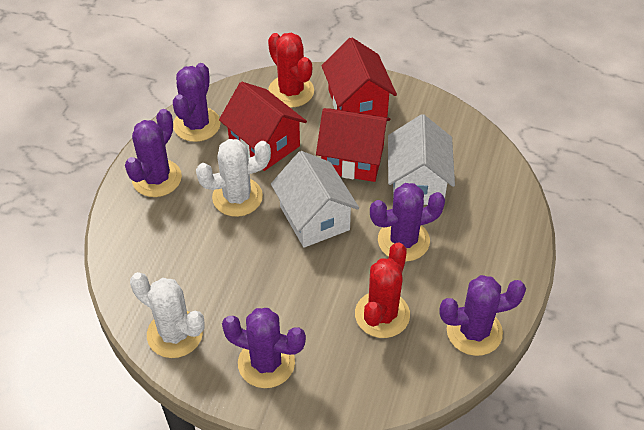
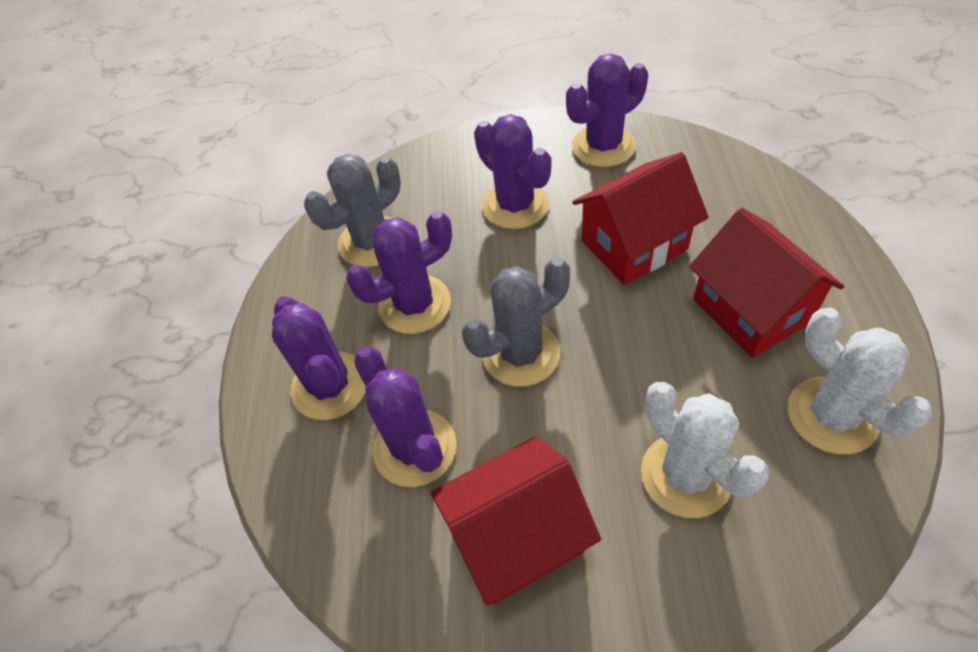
grey cactus: 0 -> 2
red cactus: 2 -> 0
white house: 2 -> 0

